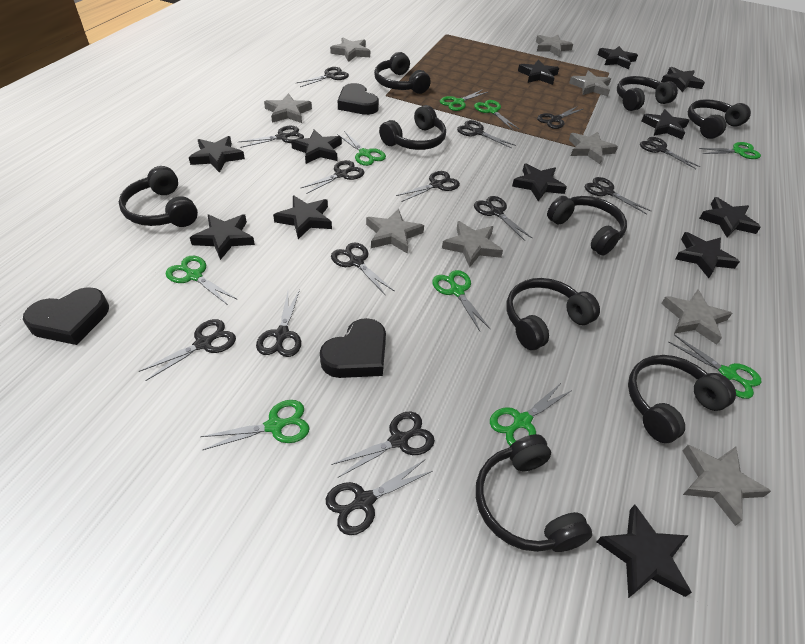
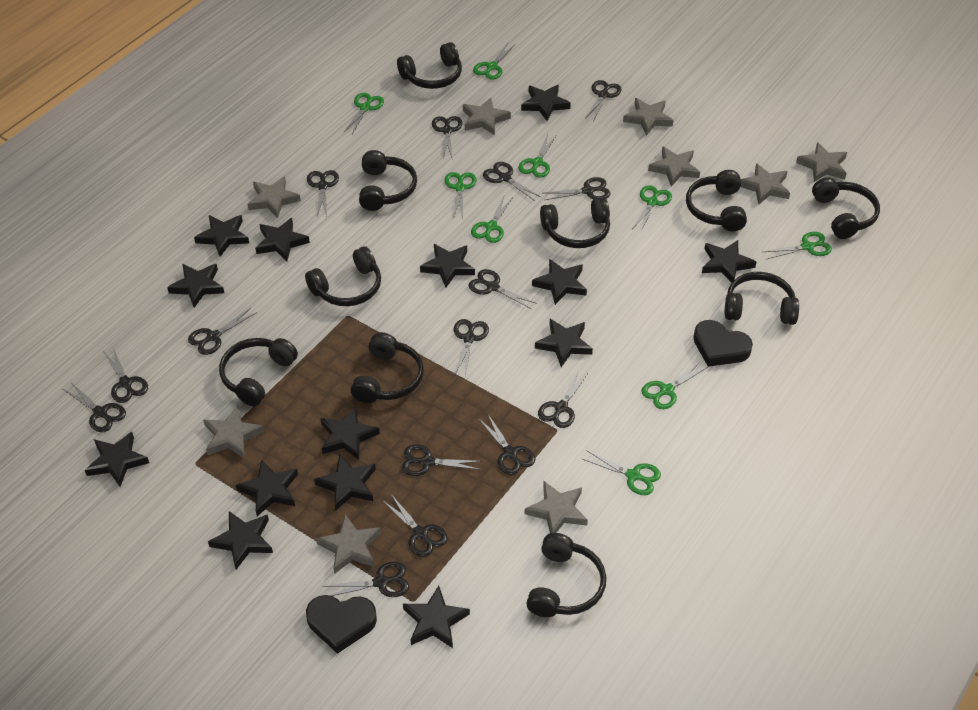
black headphones: 9 -> 10
black heart: 3 -> 2
black scissors: 14 -> 15
black star: 12 -> 14

